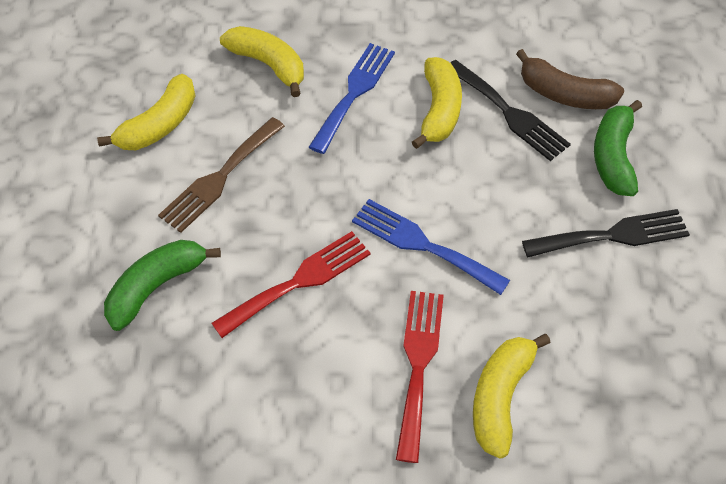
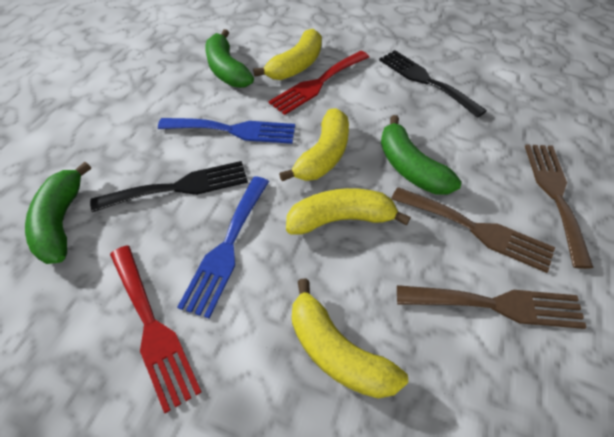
brown banana: 1 -> 0
brown fork: 1 -> 3
green banana: 2 -> 3

